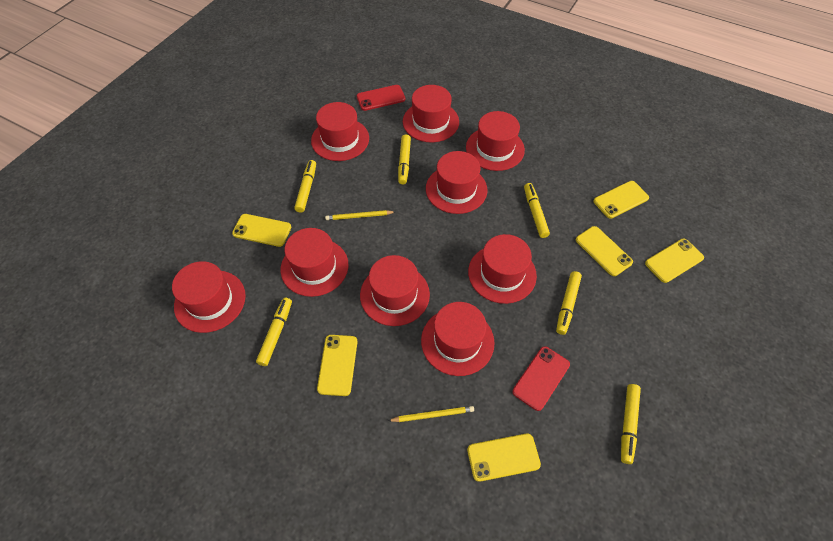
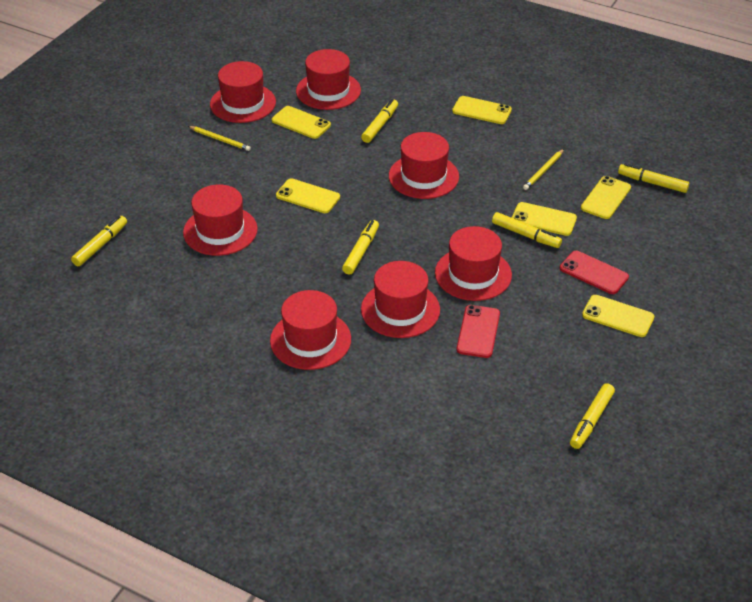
red hat: 9 -> 7

